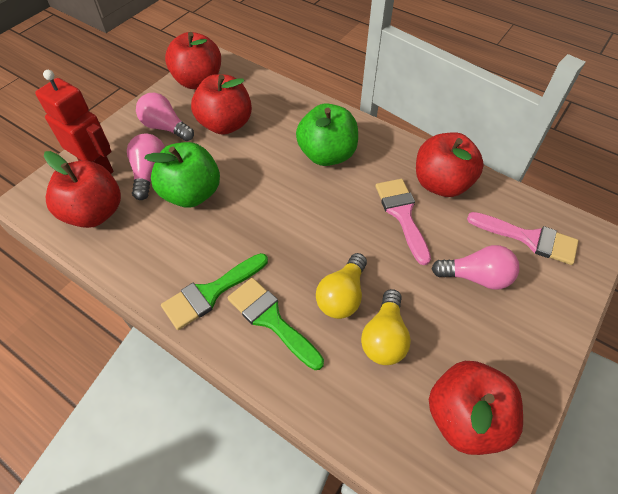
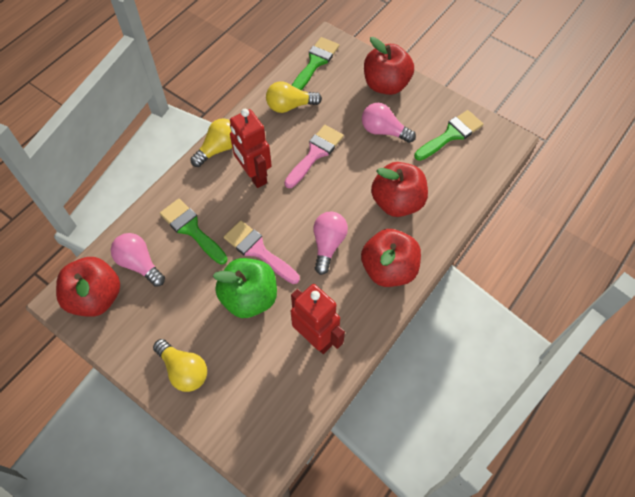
green apple: 2 -> 1
green brush: 2 -> 3
red apple: 5 -> 4
red robot: 1 -> 2
yellow light bulb: 2 -> 3

